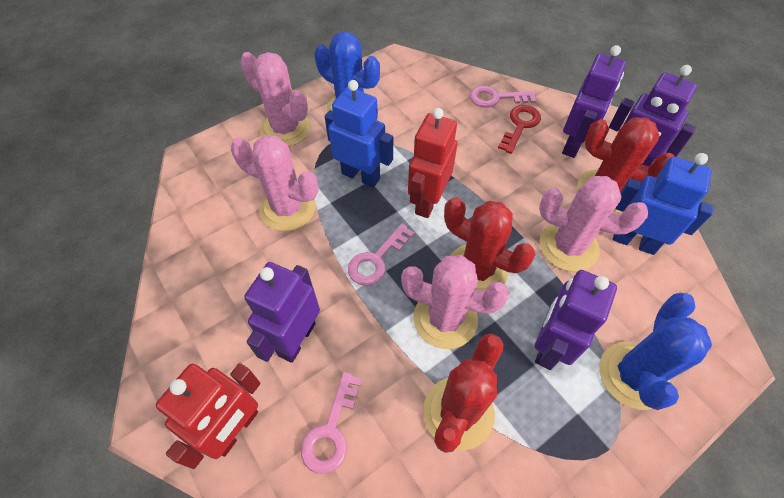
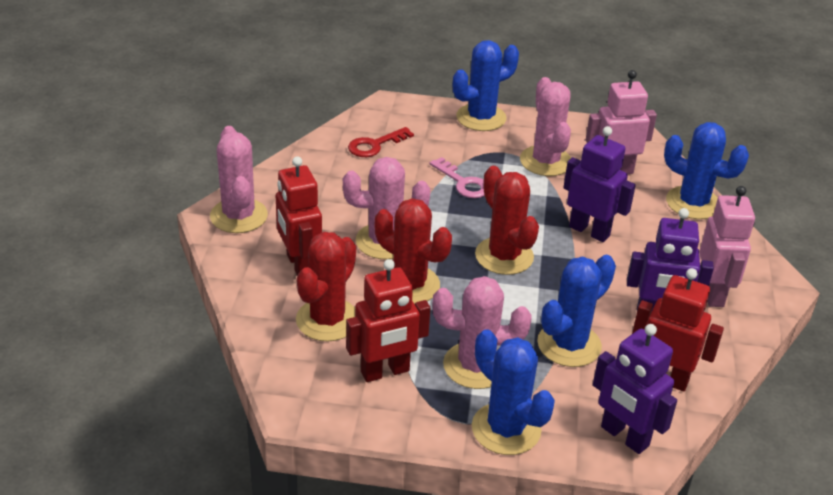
blue cactus: 2 -> 4
blue robot: 2 -> 0
pink key: 3 -> 1
pink robot: 0 -> 2
purple robot: 4 -> 3
red robot: 2 -> 3

